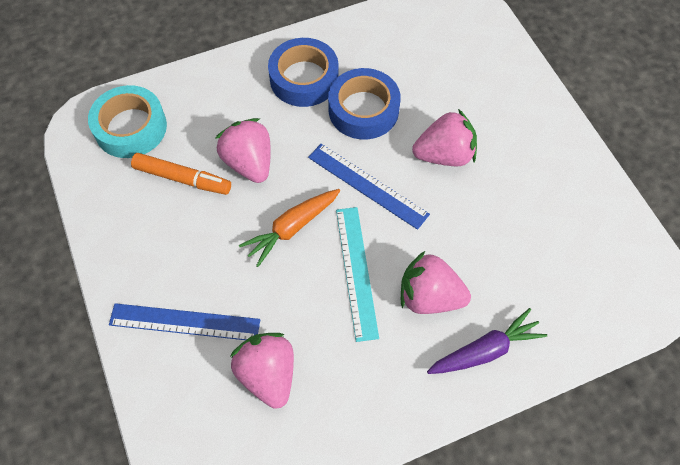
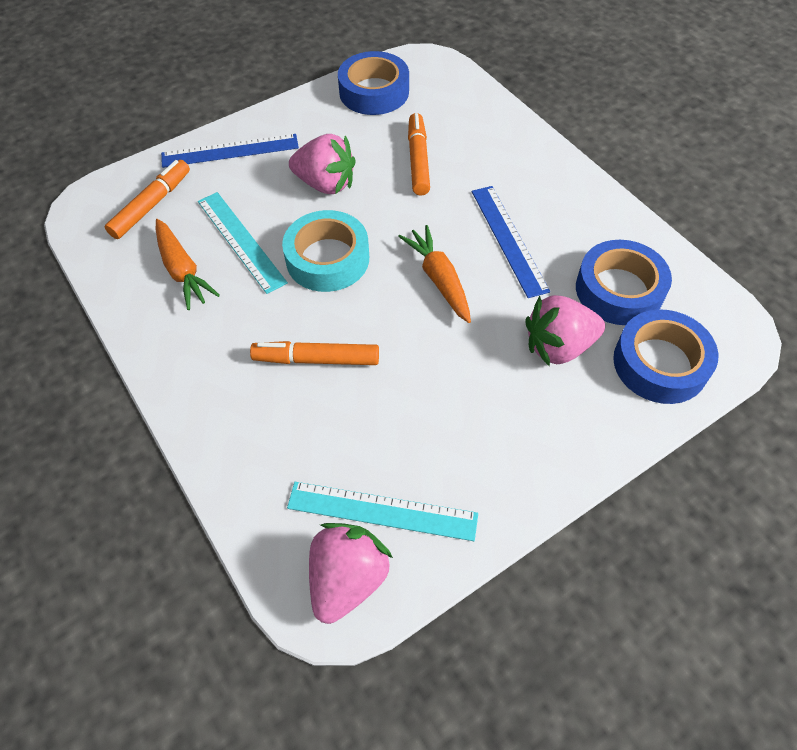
blue tape: 2 -> 3
orange carrot: 1 -> 2
orange marker: 1 -> 3
pink strawberry: 4 -> 3
purple carrot: 1 -> 0
turquoise ruler: 1 -> 2

